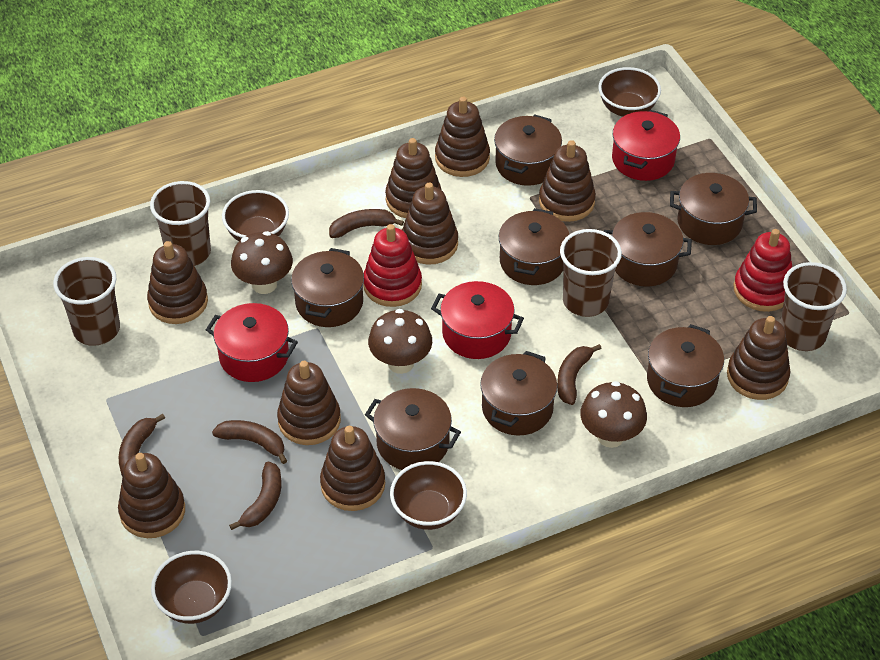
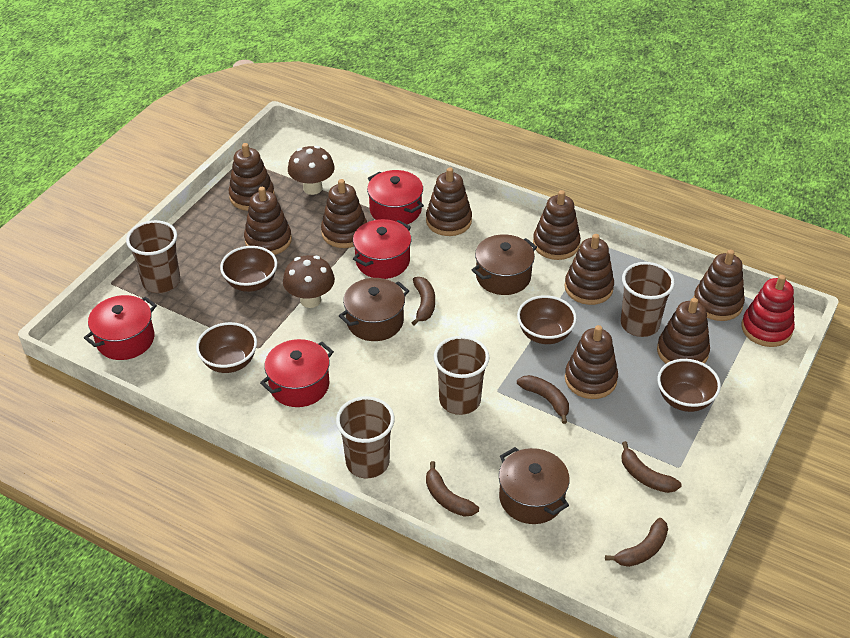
brown mushroom: 3 -> 2
brown pot: 8 -> 3
red pot: 3 -> 4
red stacking toy: 2 -> 1

